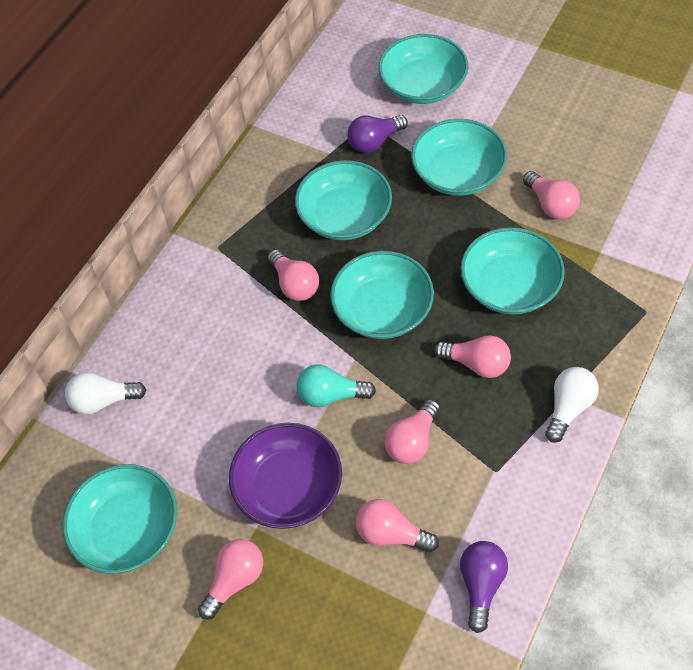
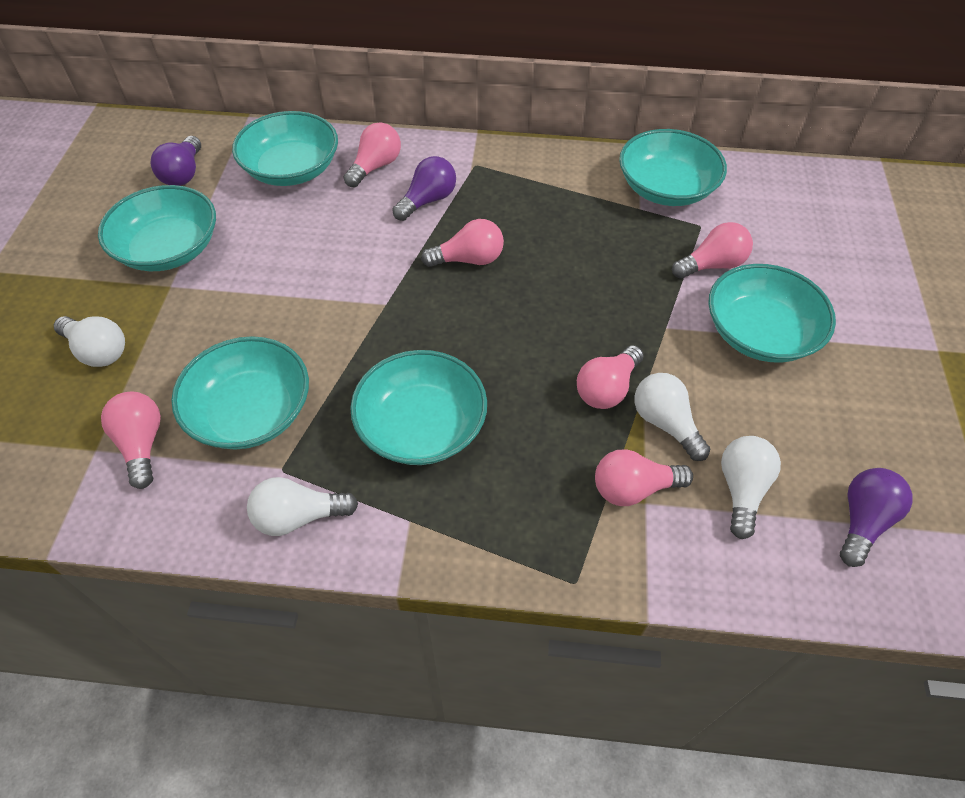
purple bowl: 1 -> 0
purple light bulb: 2 -> 3
turquoise light bulb: 1 -> 0
white light bulb: 2 -> 4

